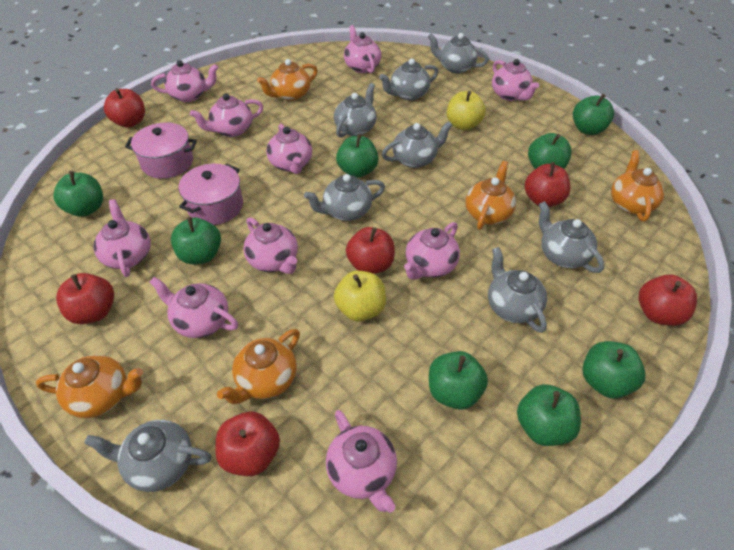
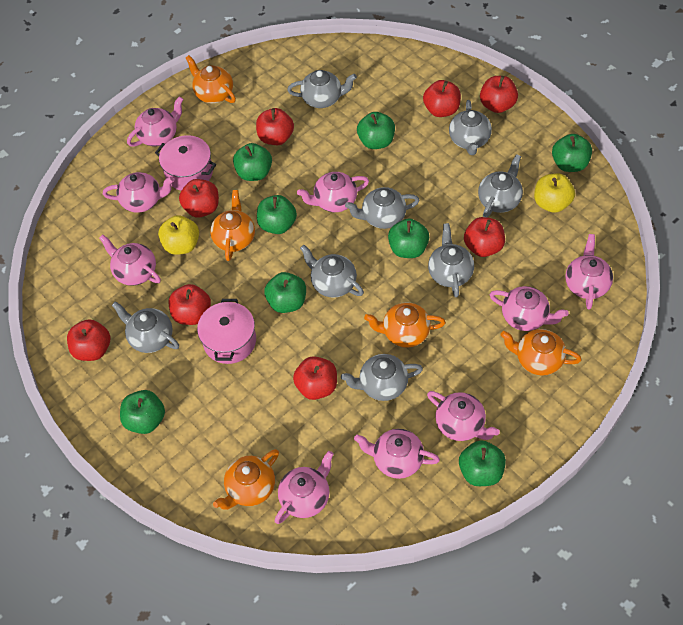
pink teapot: 10 -> 9
red apple: 6 -> 8

